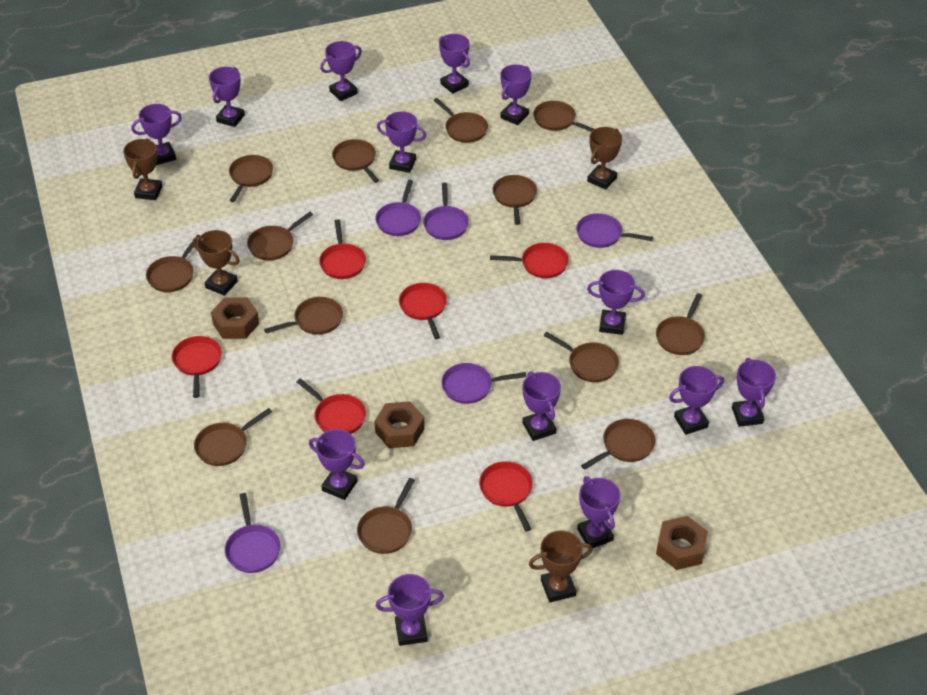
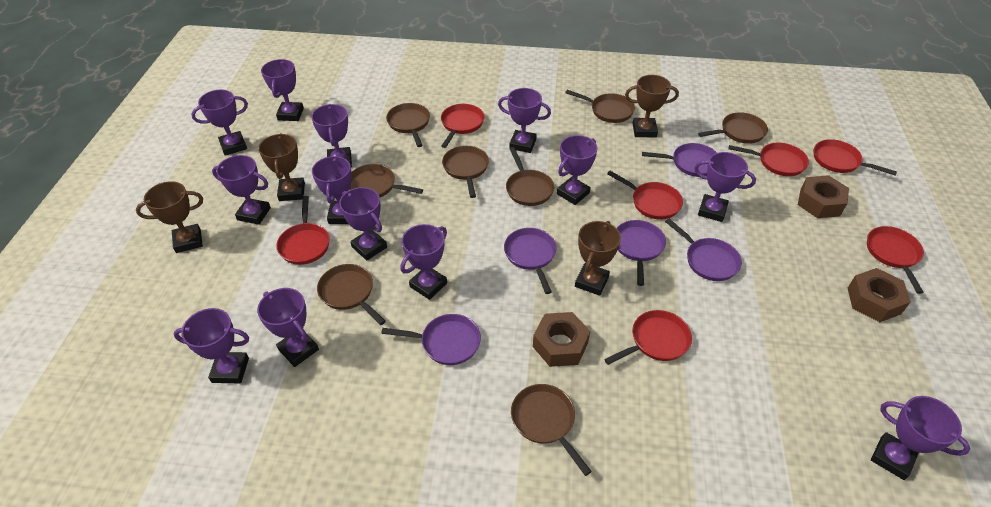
brown pan: 13 -> 8
red pan: 6 -> 7

